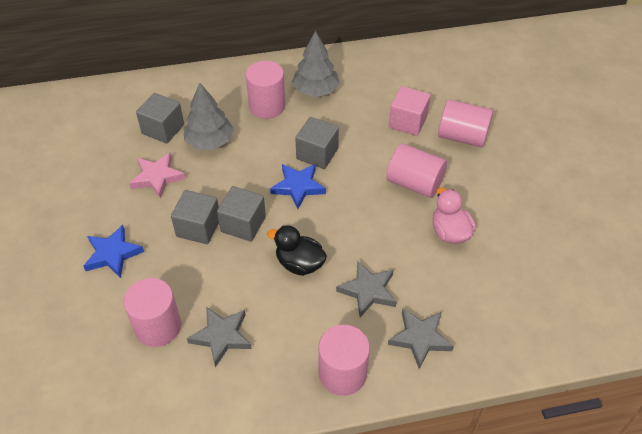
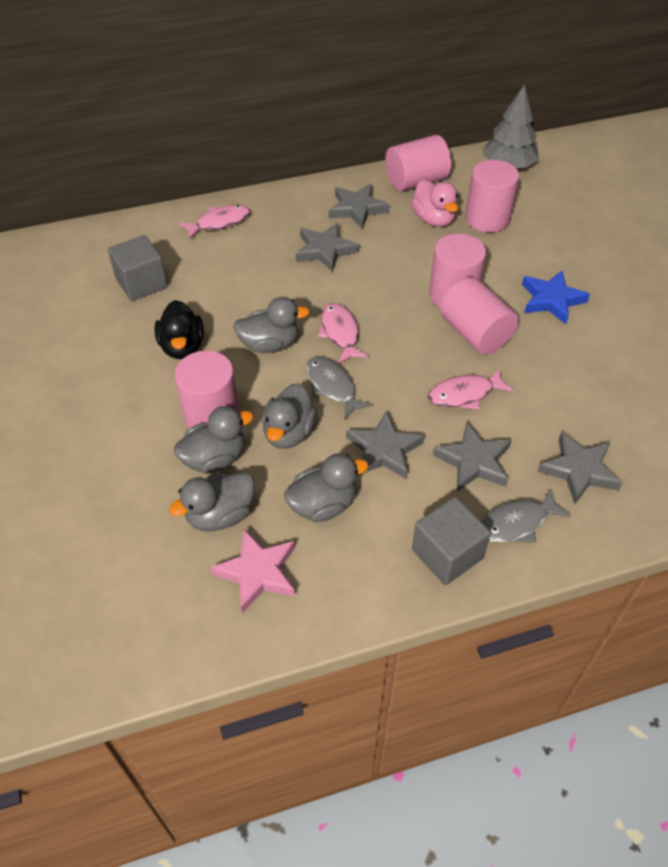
blue star: 2 -> 1
grey cube: 4 -> 2
grey duck: 0 -> 5
grey fish: 0 -> 2
grey star: 3 -> 5
grey tree: 2 -> 1
pink cube: 1 -> 0
pink fish: 0 -> 3

